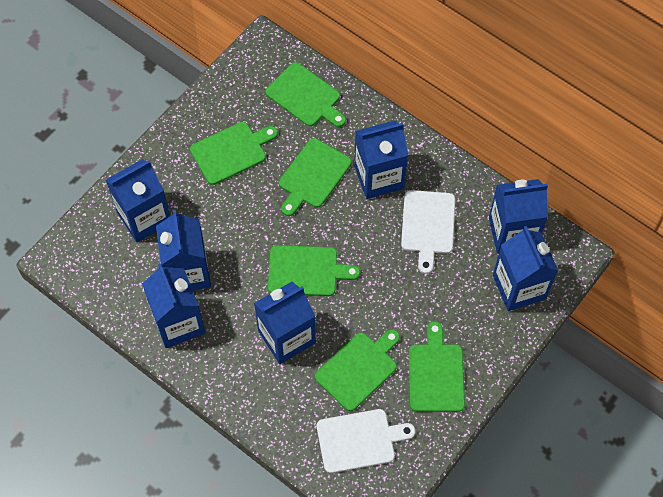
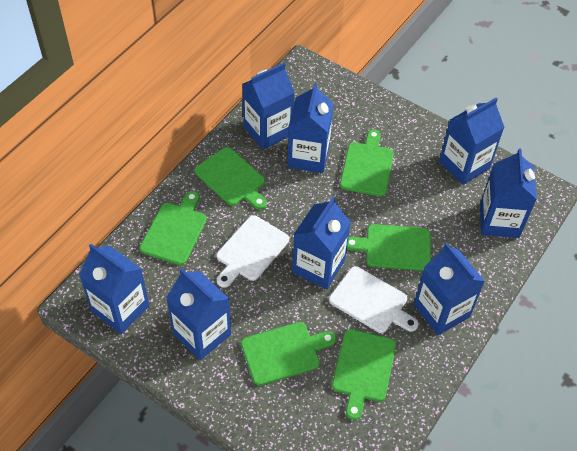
blue carton: 7 -> 8

